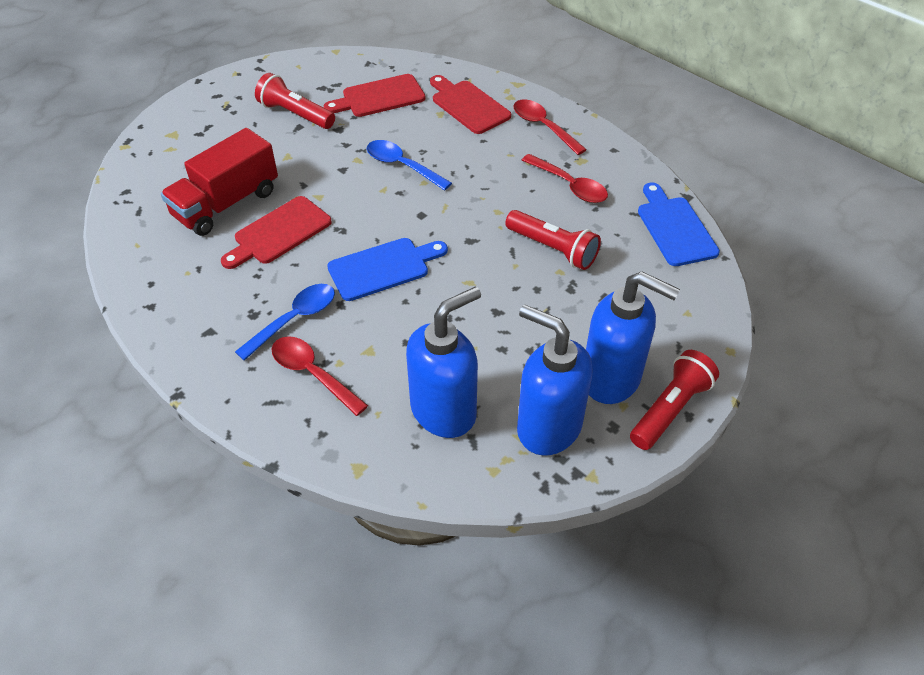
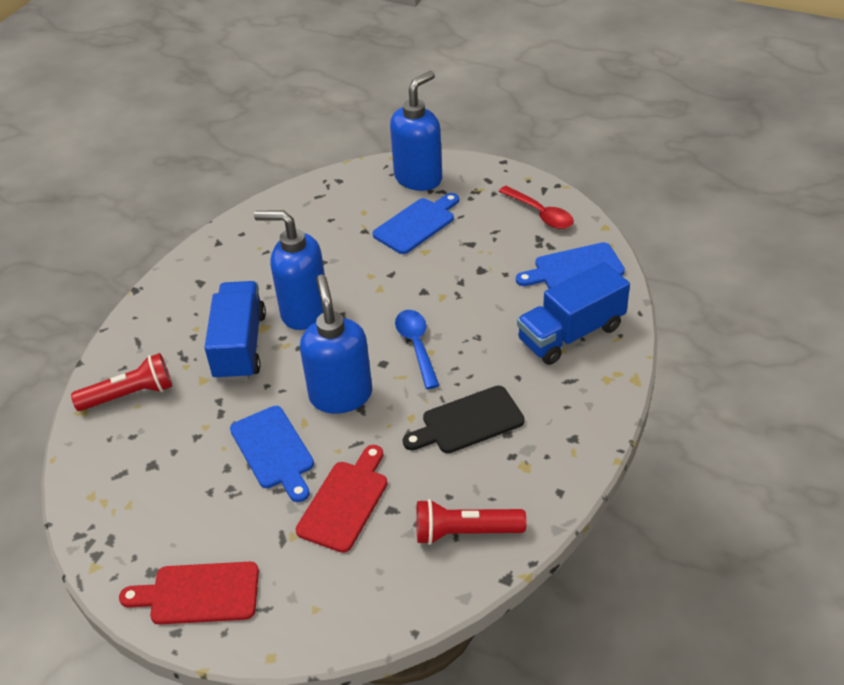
black cutting board: 0 -> 1
blue cutting board: 2 -> 3
blue spoon: 2 -> 1
blue truck: 0 -> 2
red cutting board: 3 -> 2
red flashlight: 3 -> 2
red spoon: 3 -> 1
red truck: 1 -> 0

